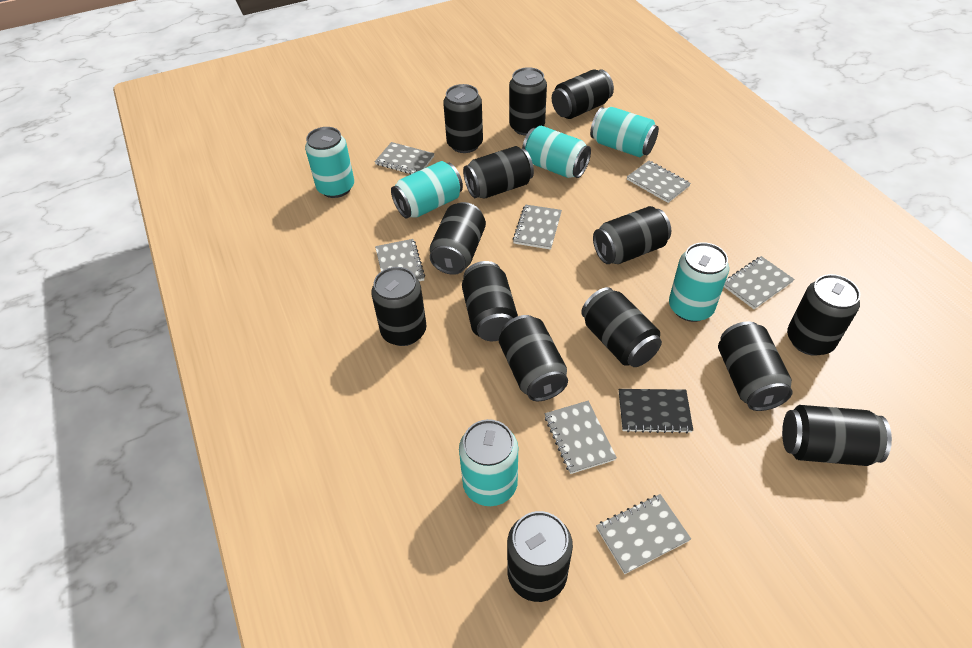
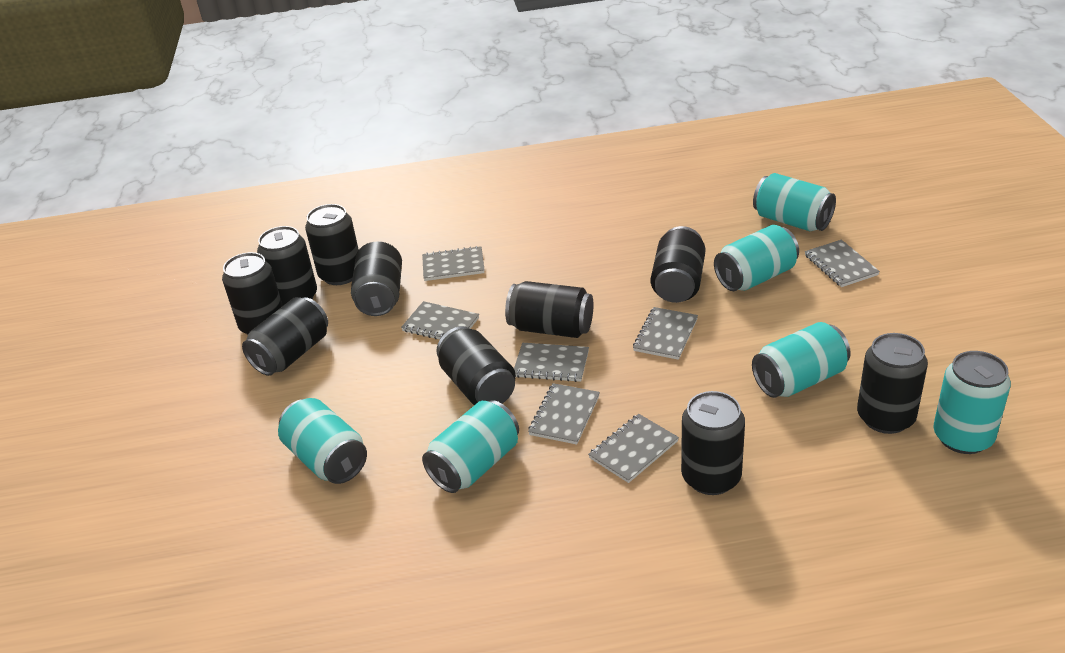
black can: 14 -> 10
black notebook: 1 -> 0

